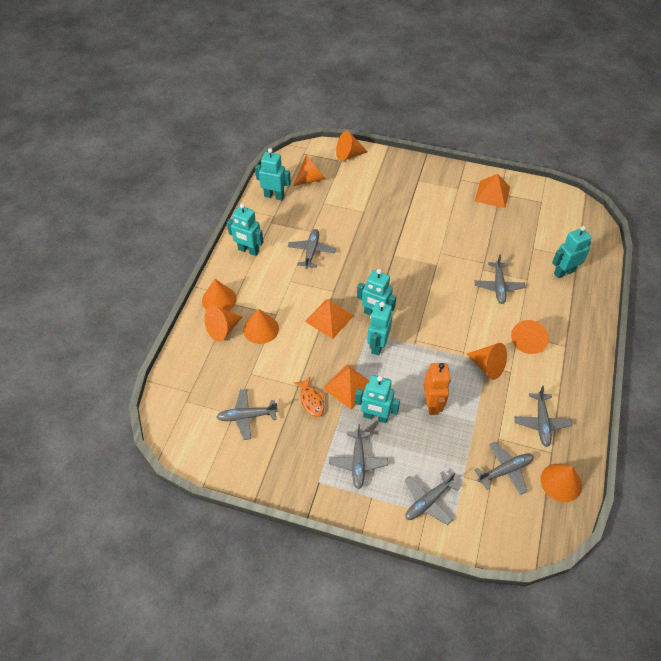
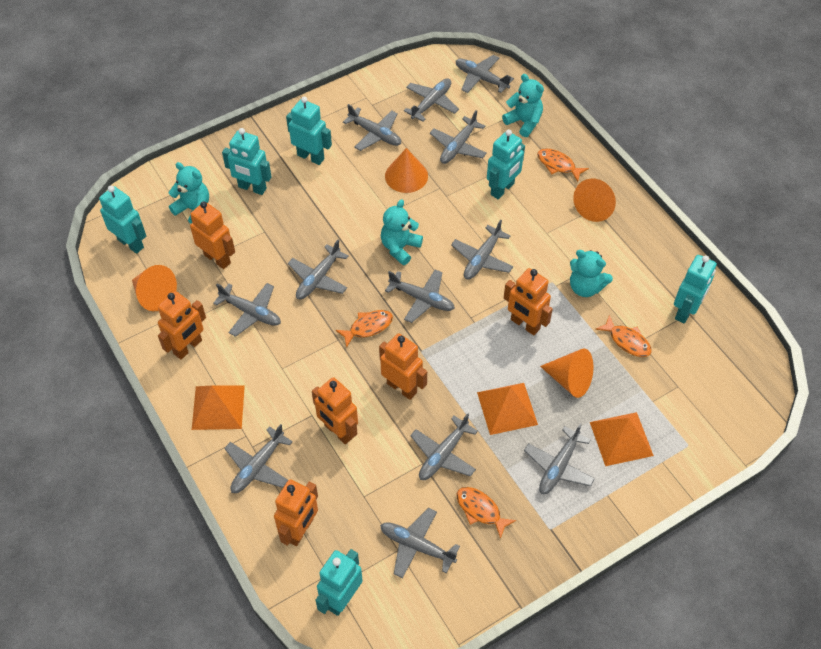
grey plane: 7 -> 12
orange cone: 8 -> 4
orange fish: 1 -> 4
orange robot: 1 -> 6
turquoise teddy bear: 0 -> 4

